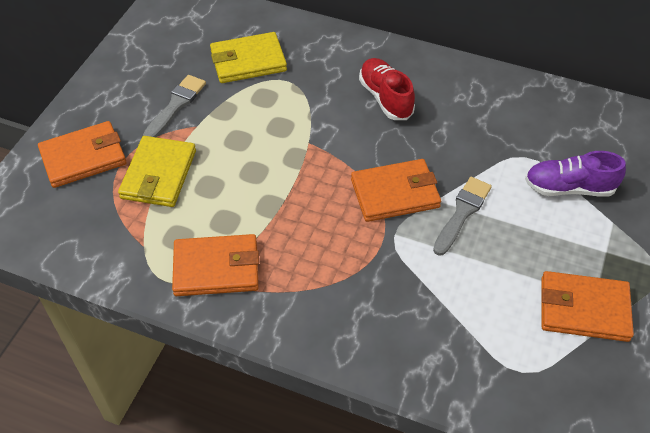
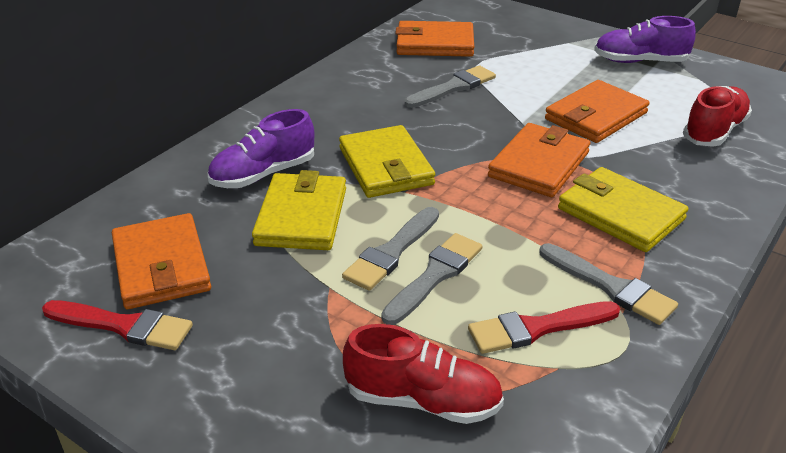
grey brush: 2 -> 4
purple shoe: 1 -> 2
red brush: 0 -> 2
red shoe: 1 -> 2
yellow wallet: 2 -> 3

